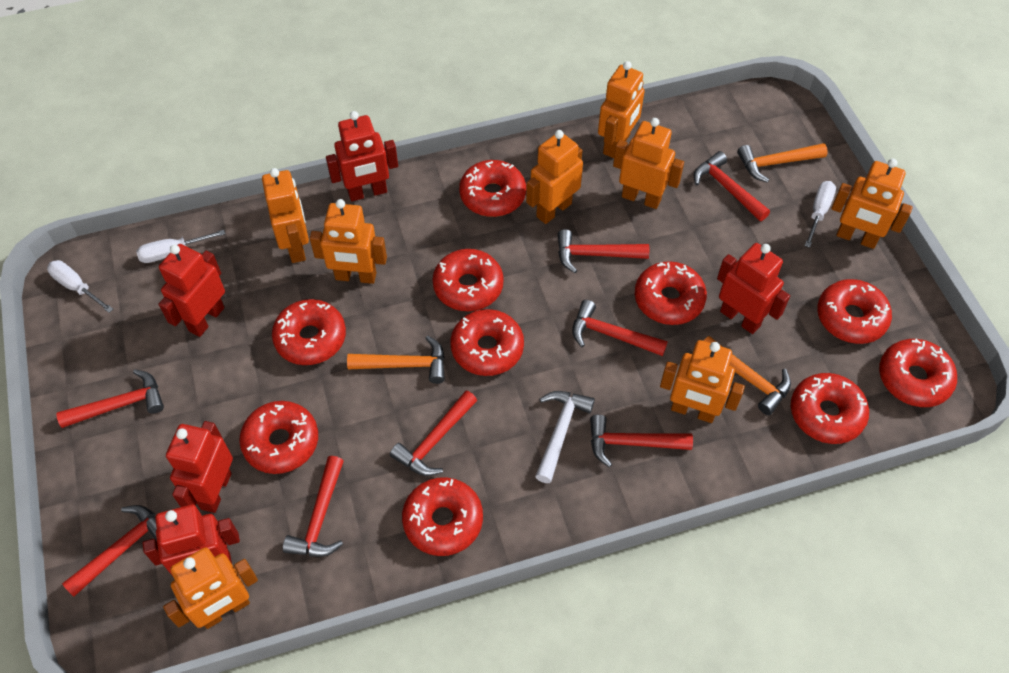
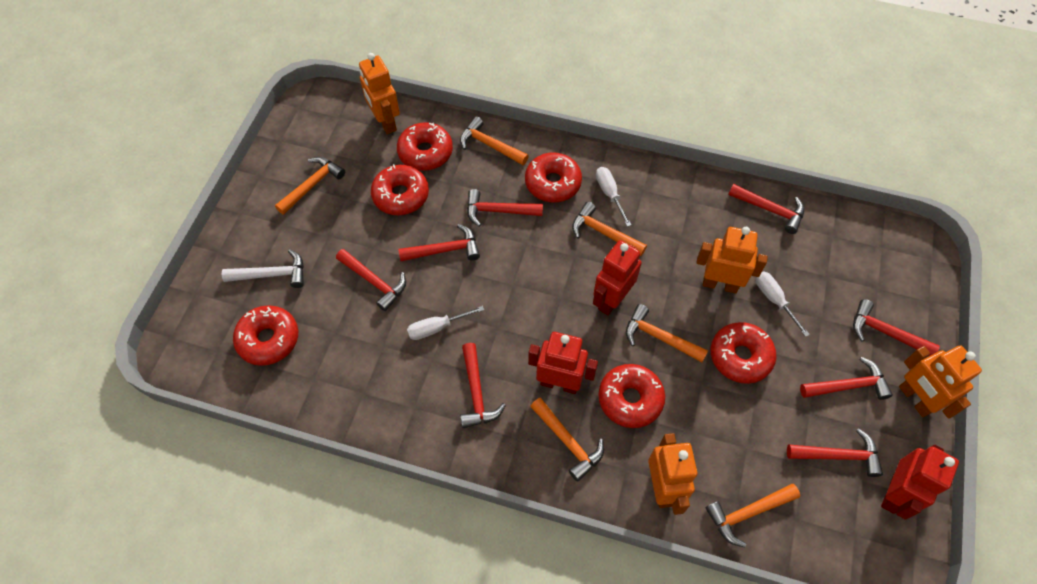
orange hammer: 3 -> 6
orange robot: 8 -> 4
red donut: 10 -> 6
red robot: 5 -> 3

